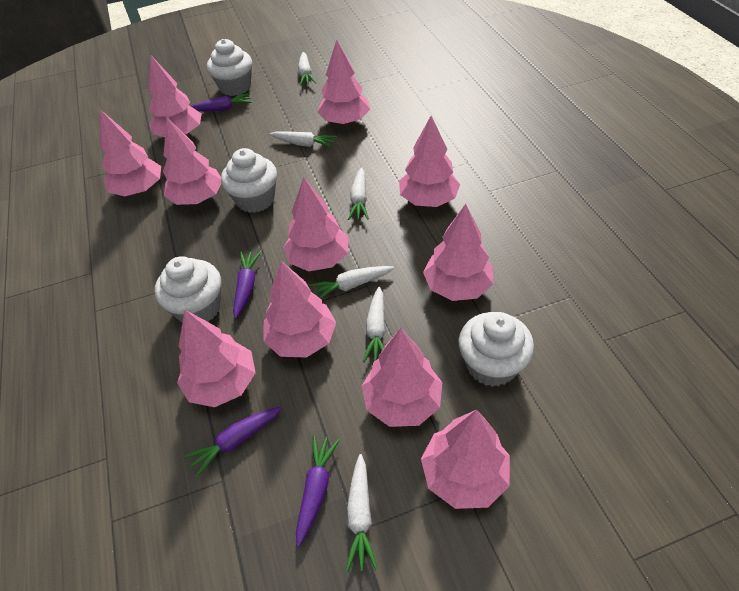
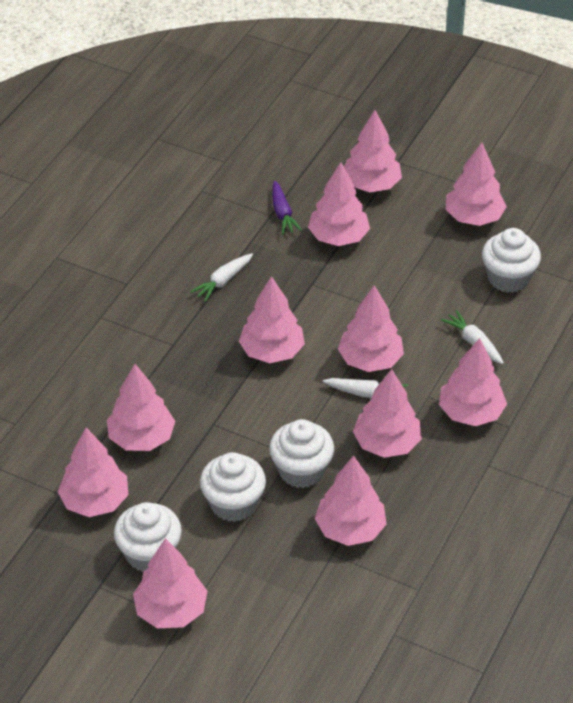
purple carrot: 4 -> 1
white carrot: 6 -> 3

